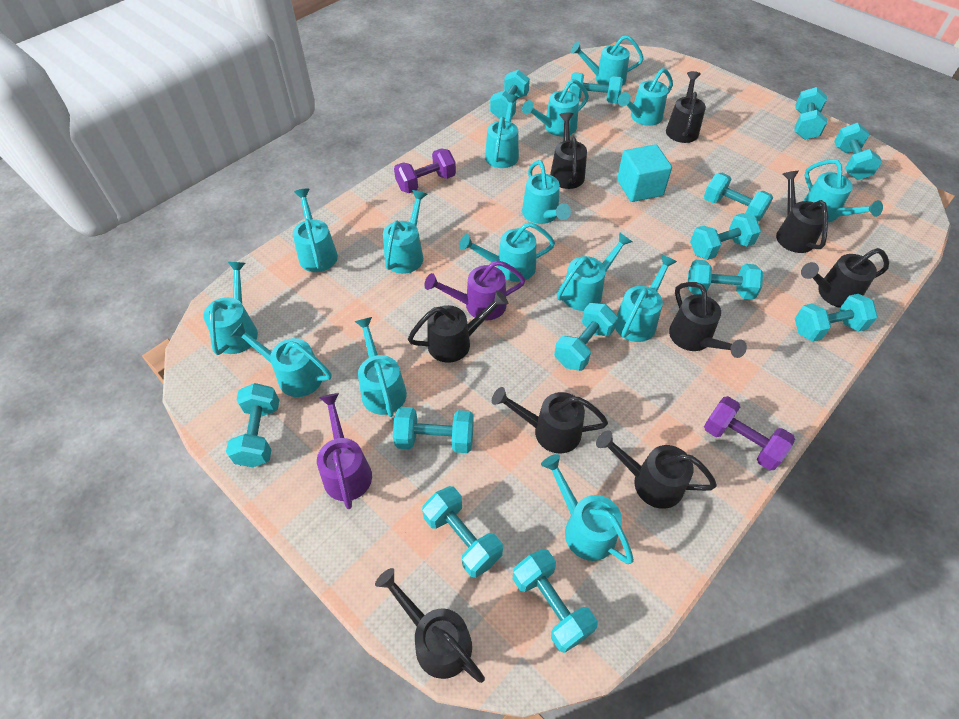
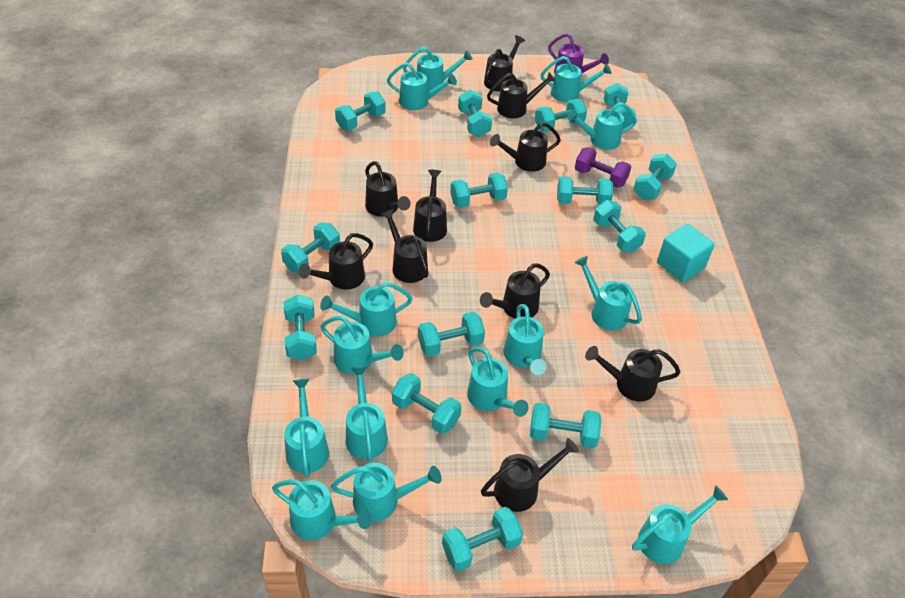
black watering can: 9 -> 10
purple dumbbell: 2 -> 1
purple watering can: 2 -> 1
turquoise dumbbell: 13 -> 14
turquoise watering can: 15 -> 14

